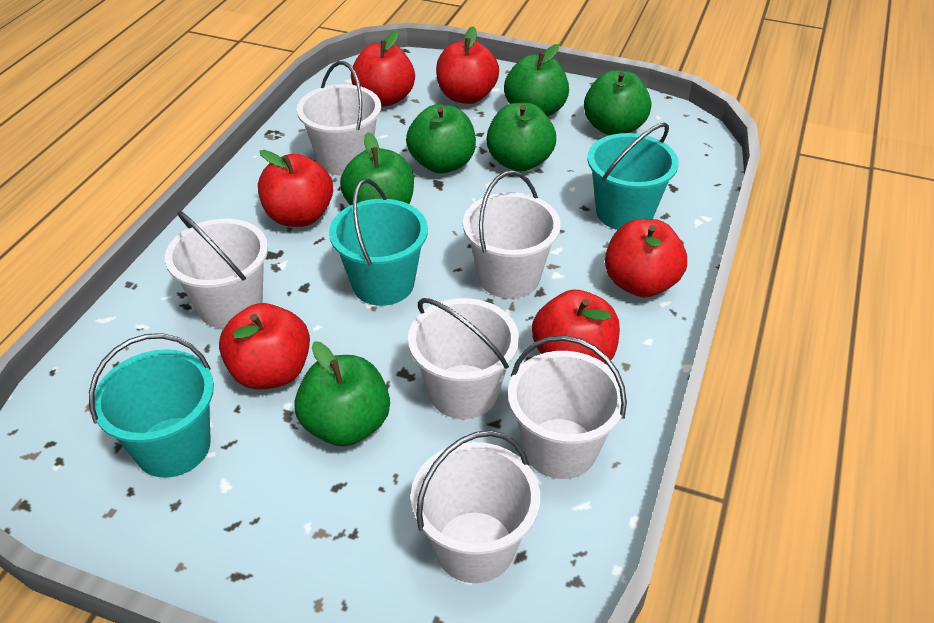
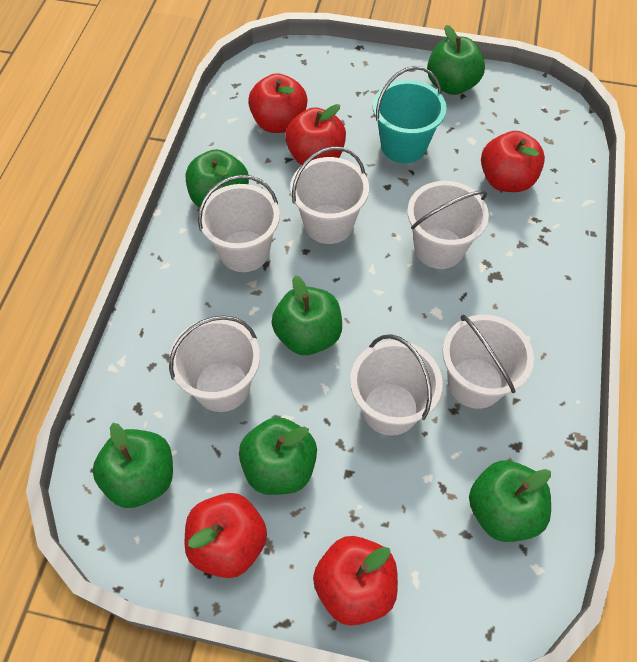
red apple: 6 -> 5
turquoise bucket: 3 -> 1

